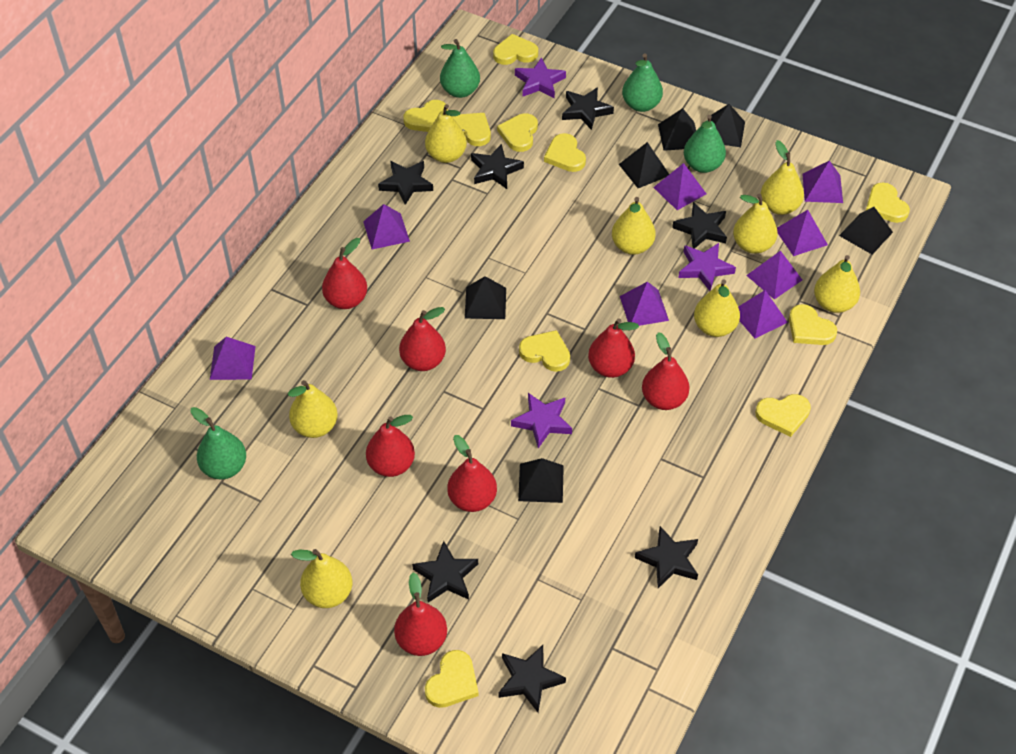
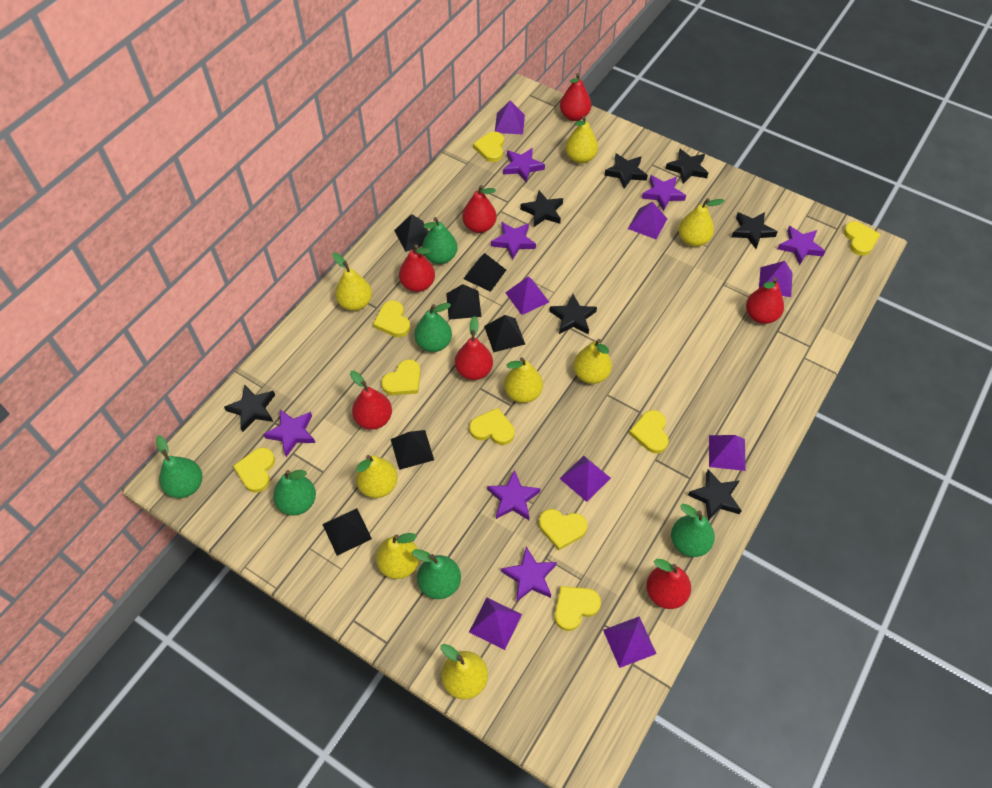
green pear: 4 -> 6
purple star: 3 -> 7
yellow heart: 10 -> 9

